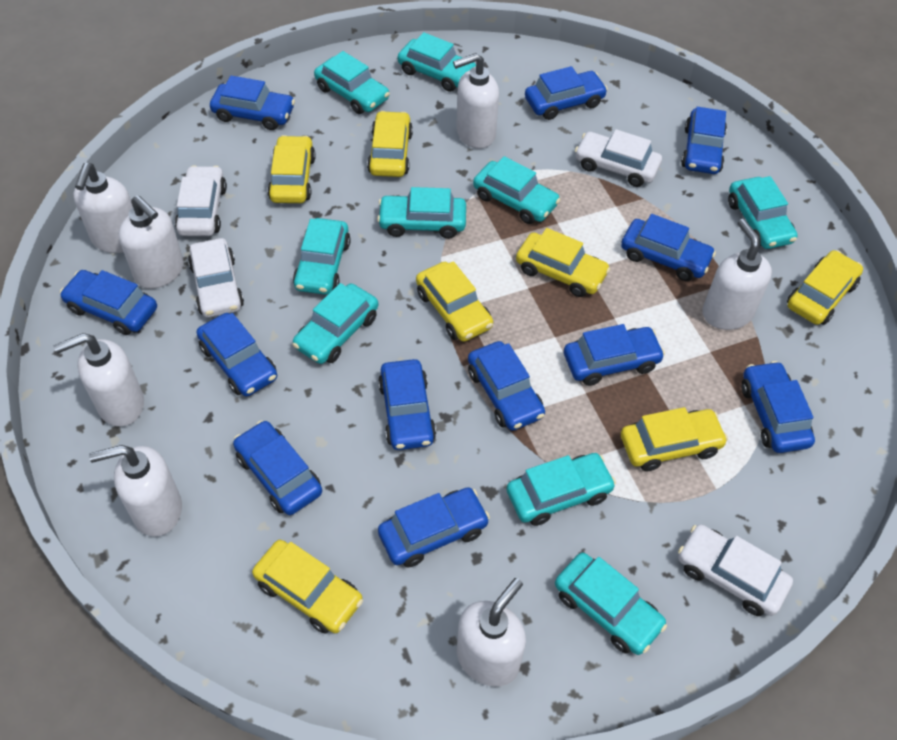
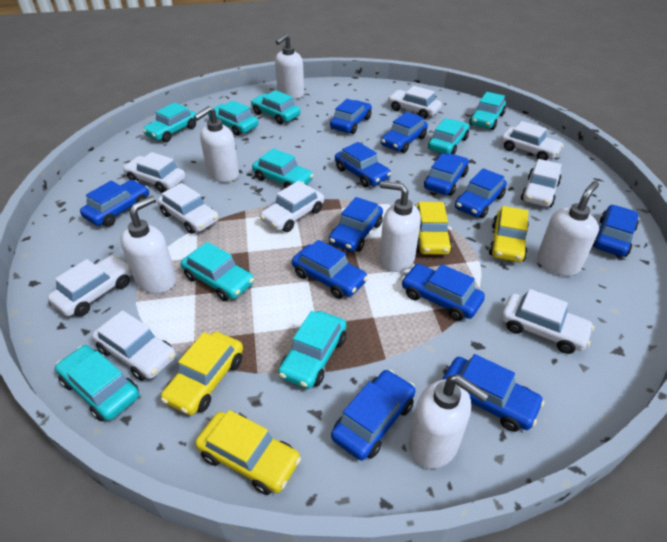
white car: 4 -> 9
white soap dispenser: 7 -> 6
yellow car: 7 -> 4

